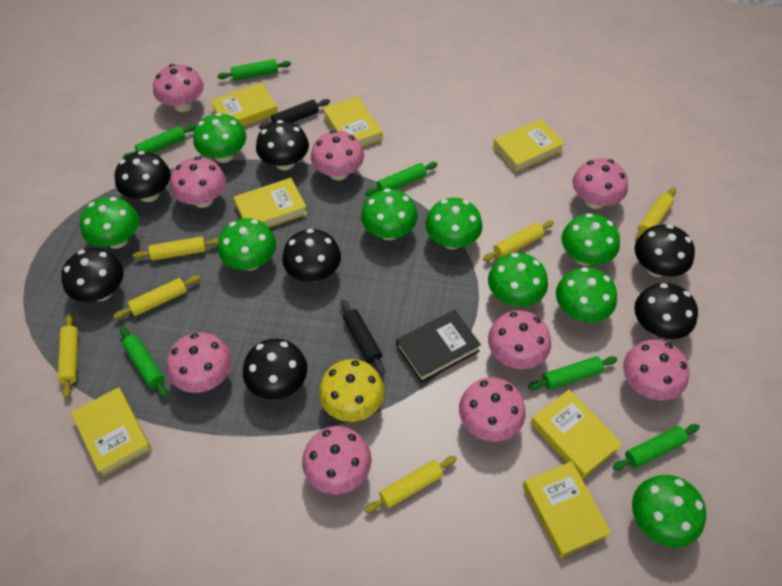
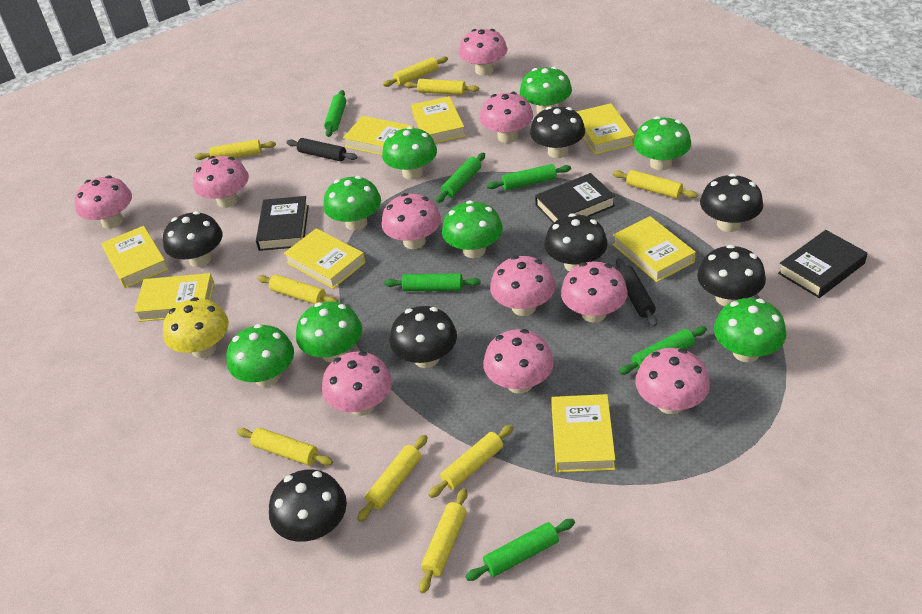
black book: 1 -> 3
green mushroom: 9 -> 8
pink mushroom: 9 -> 10
yellow book: 7 -> 8
yellow rolling pin: 6 -> 9

